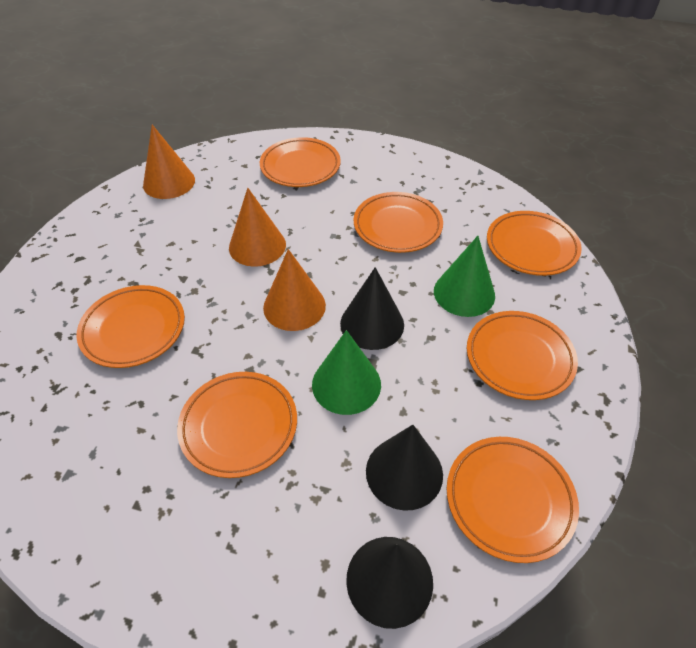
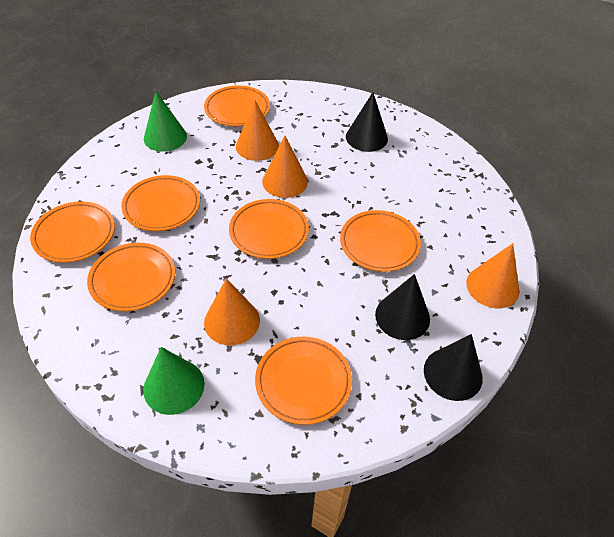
orange cone: 3 -> 4

